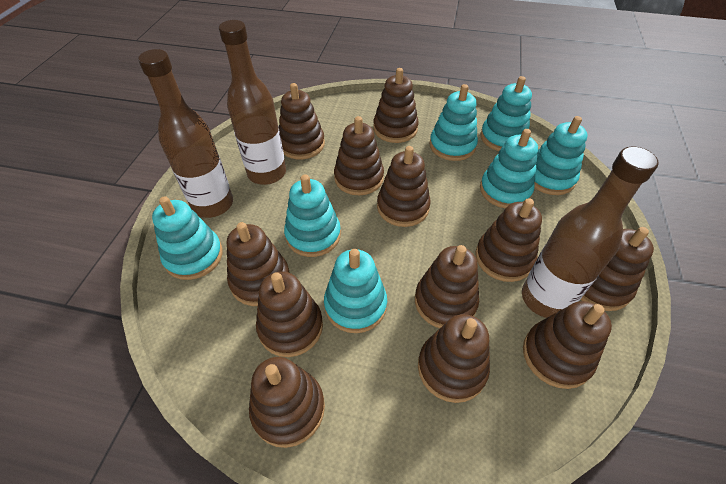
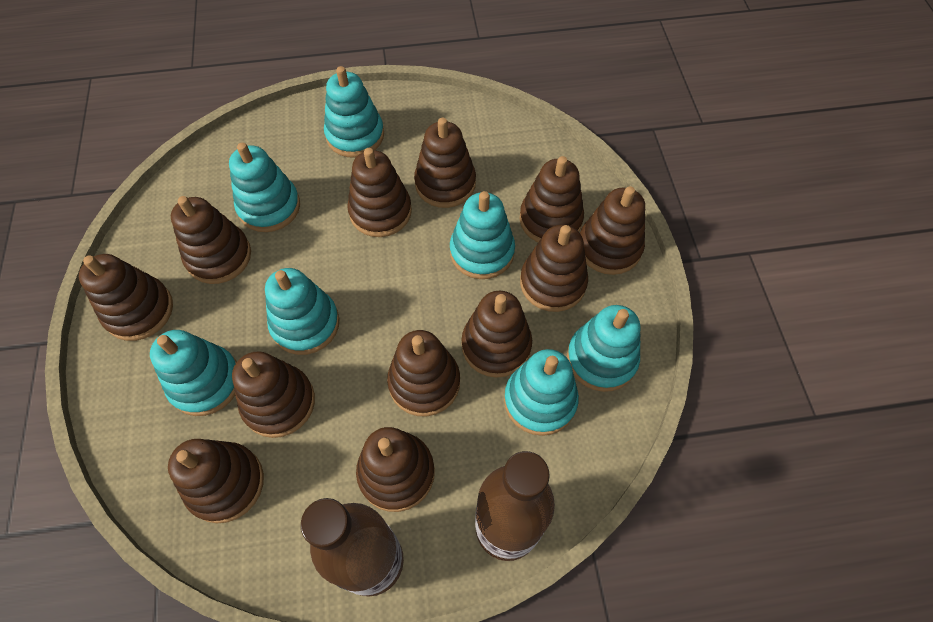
brown bottle: 3 -> 2

